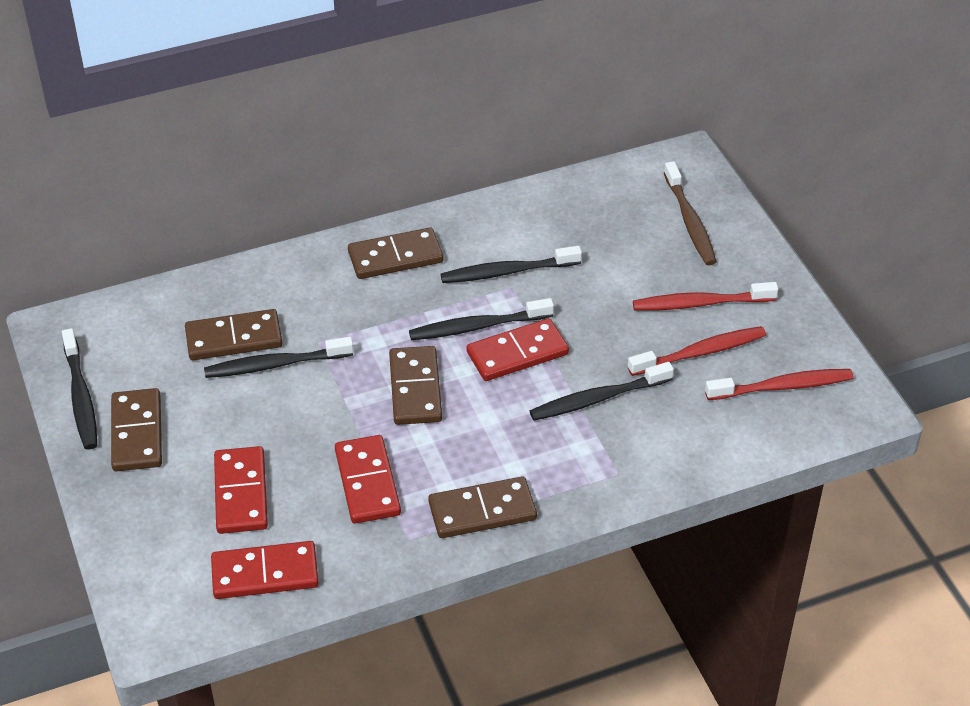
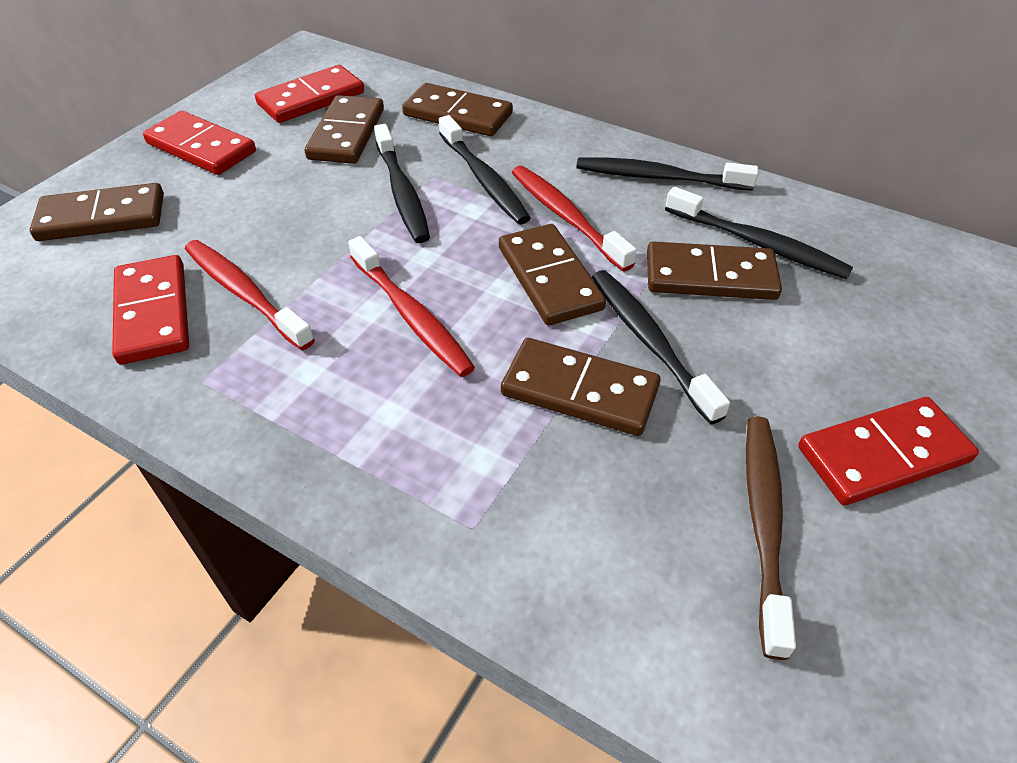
brown domino: 5 -> 6

